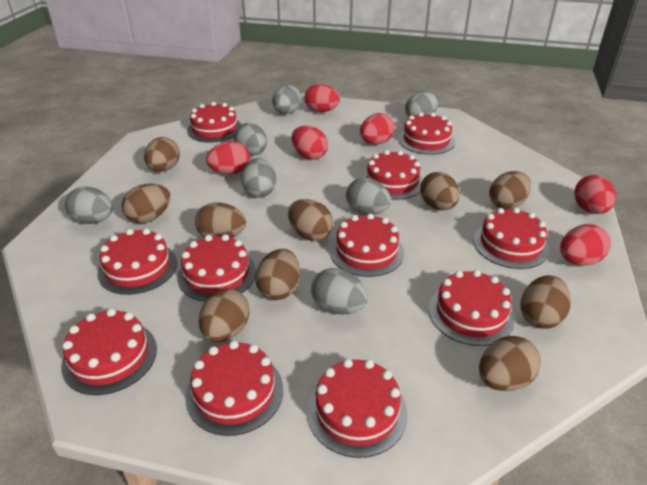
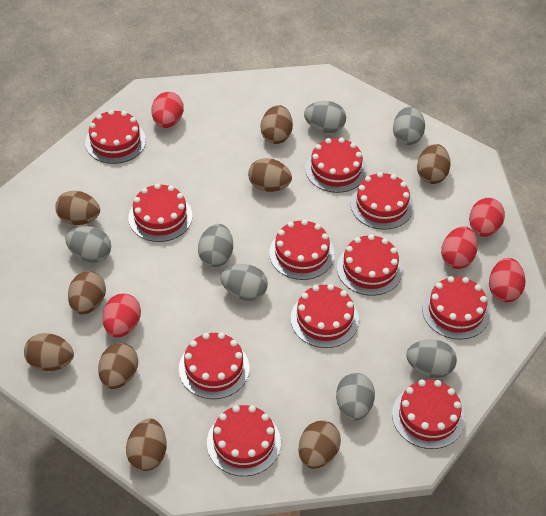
brown egg: 10 -> 9
red egg: 6 -> 5

